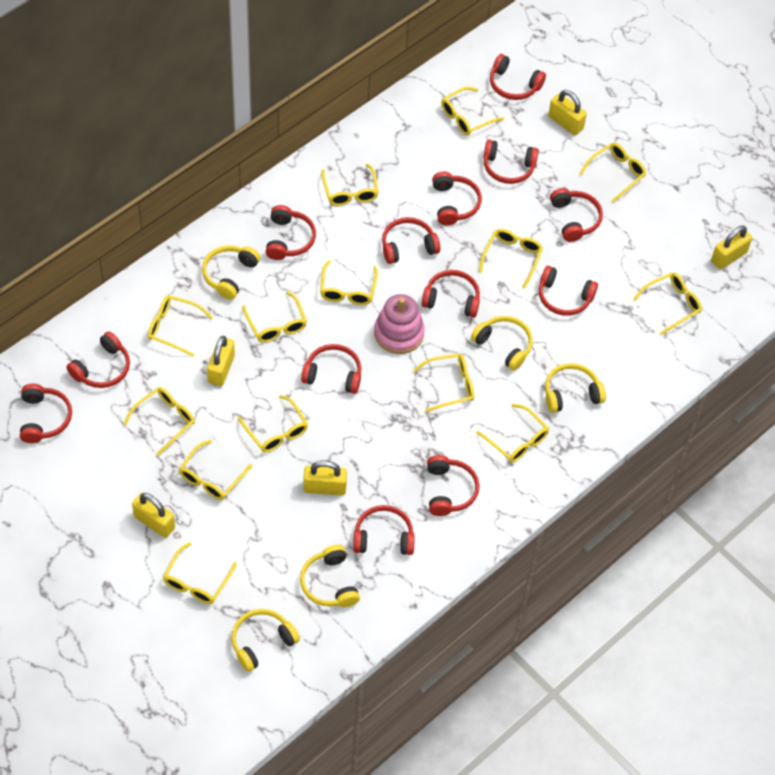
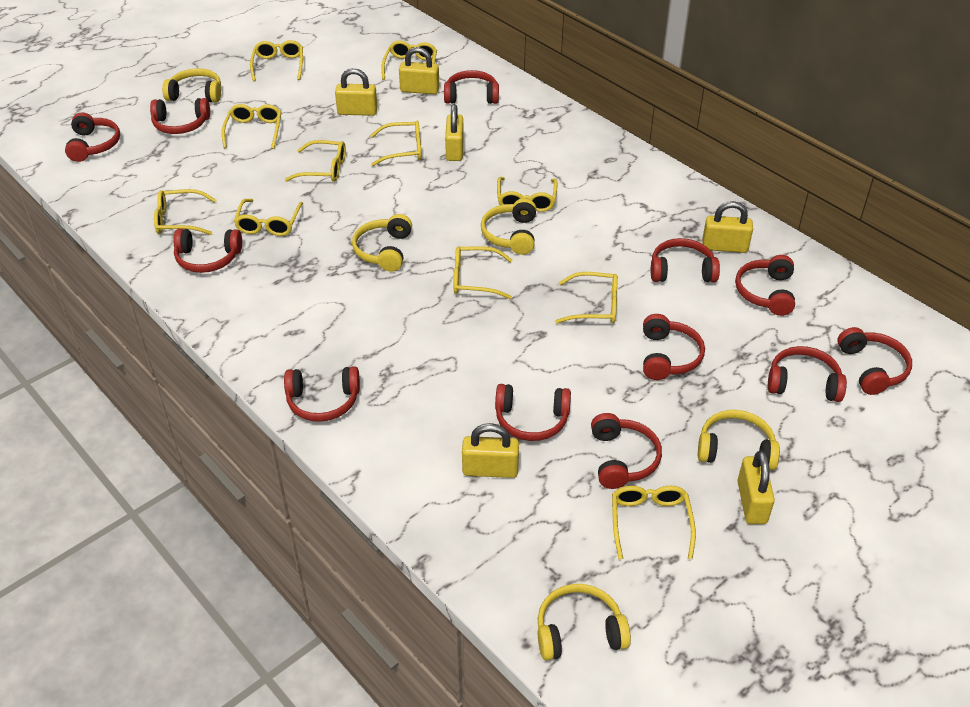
pink stacking toy: 1 -> 0
red headphones: 13 -> 12
yellow glasses: 14 -> 11
yellow padlock: 5 -> 6

